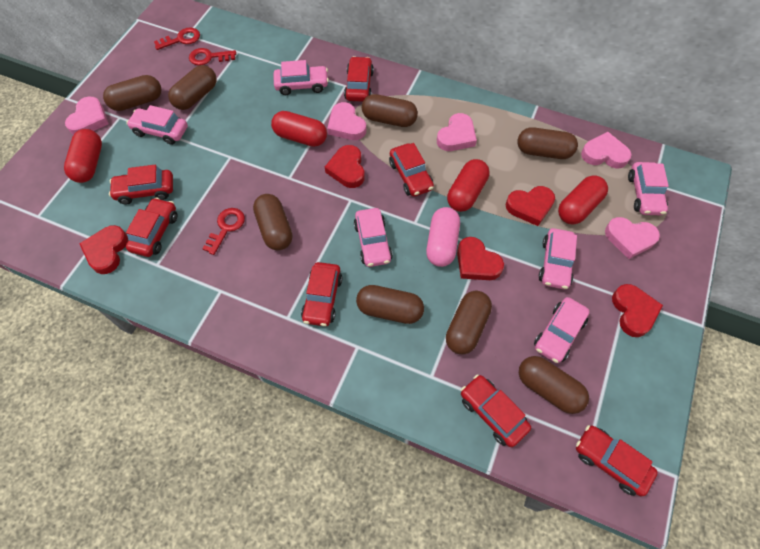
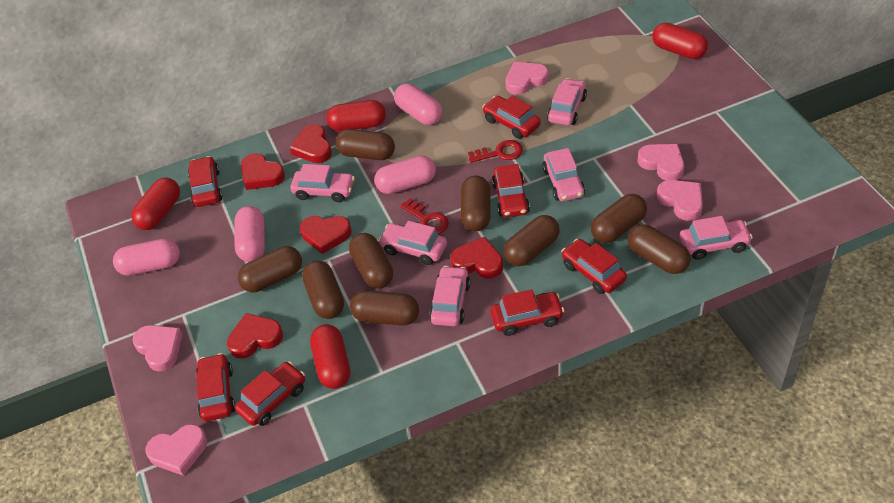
brown capsule: 8 -> 9
pink capsule: 1 -> 4
red key: 3 -> 2

